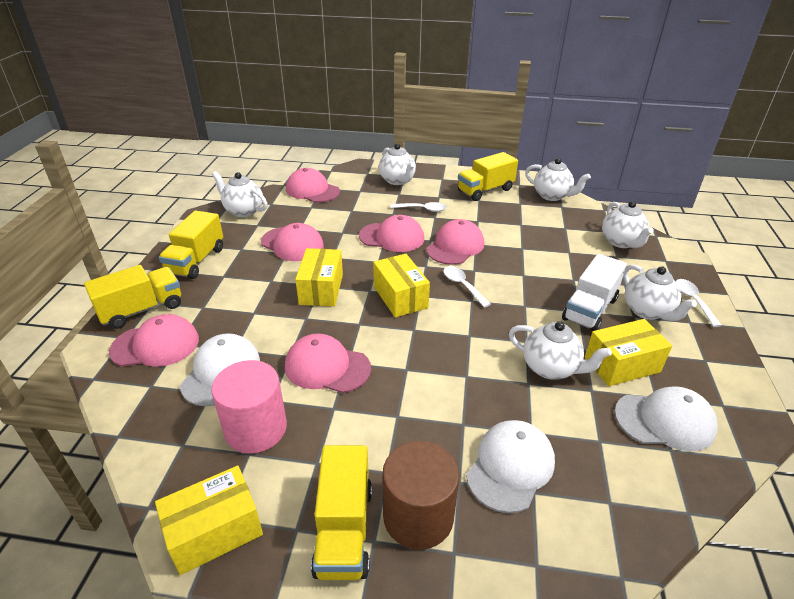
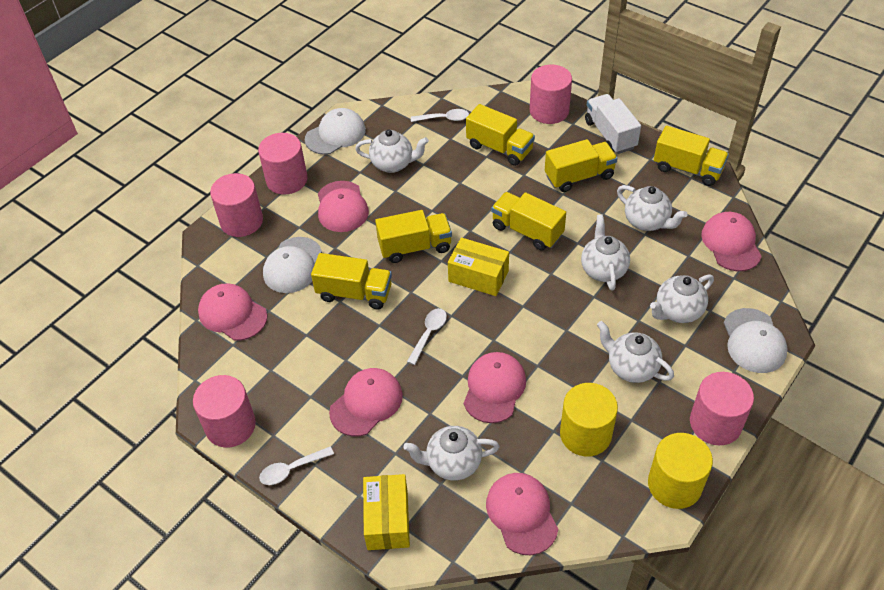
brown cylinder: 1 -> 0
pink cylinder: 1 -> 5
yellow box: 4 -> 2
yellow cylinder: 0 -> 2
yellow truck: 4 -> 6

